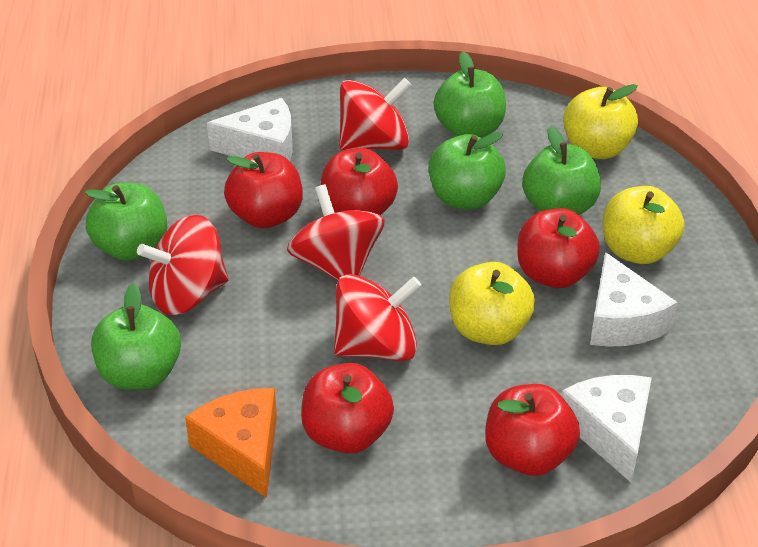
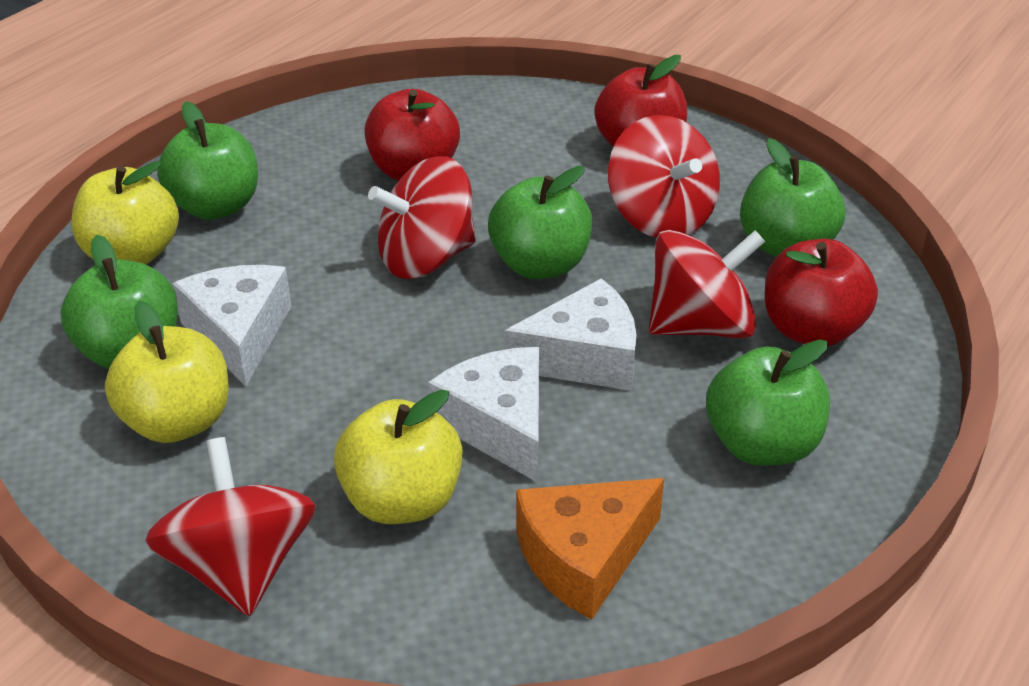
red apple: 5 -> 3

